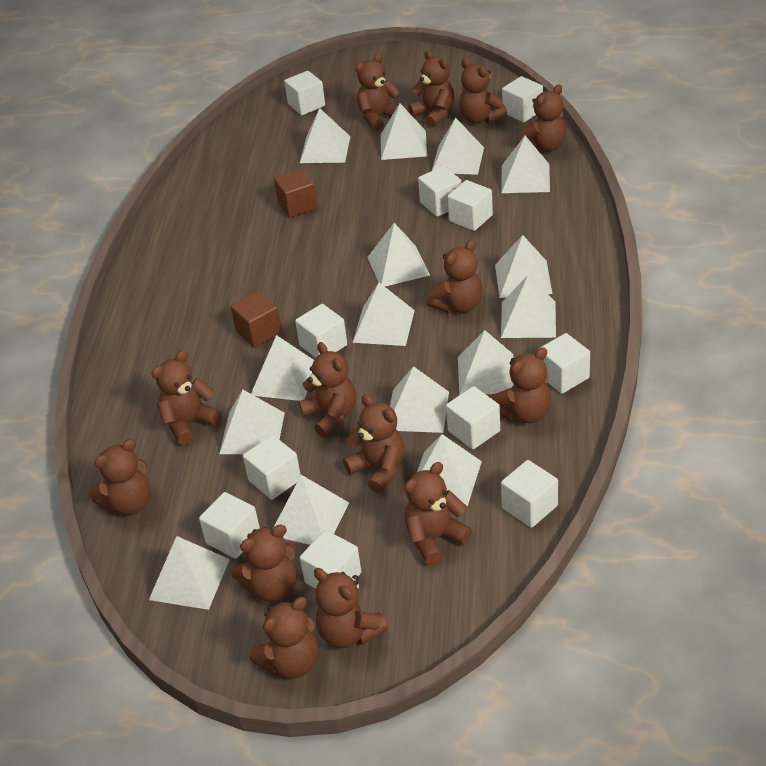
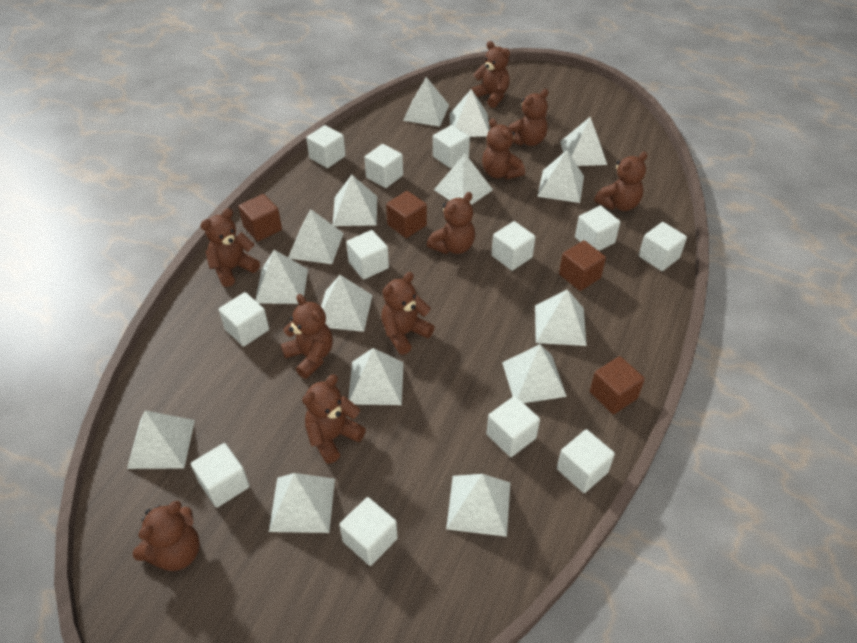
brown cube: 2 -> 4
brown teddy bear: 14 -> 10
white cube: 11 -> 12

